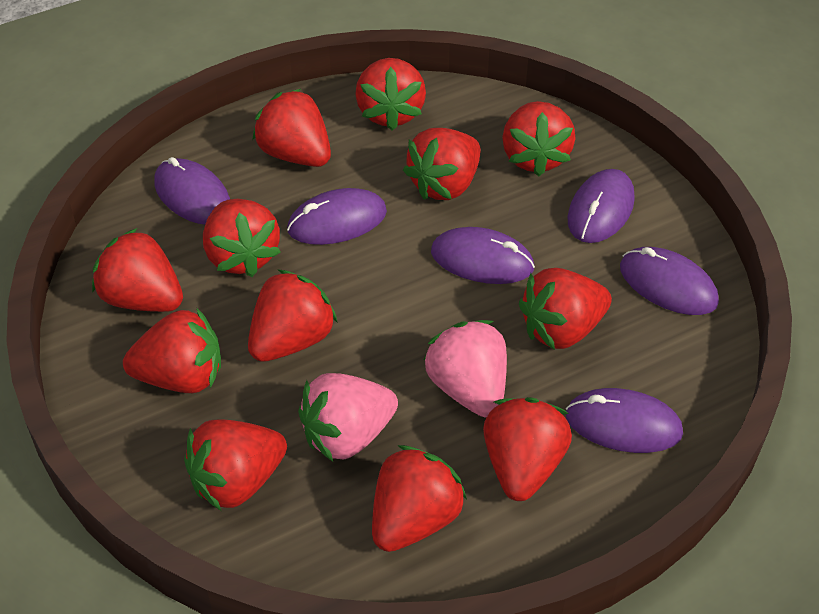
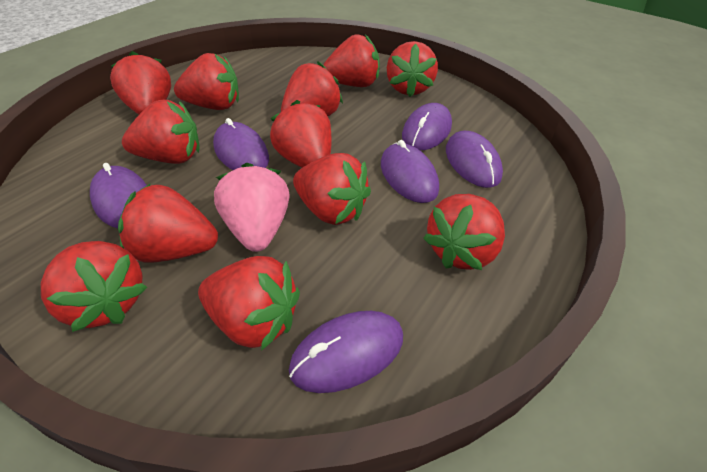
pink strawberry: 2 -> 1

